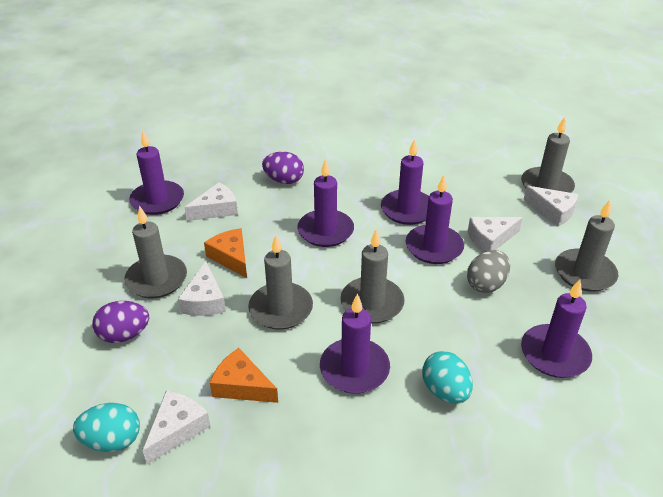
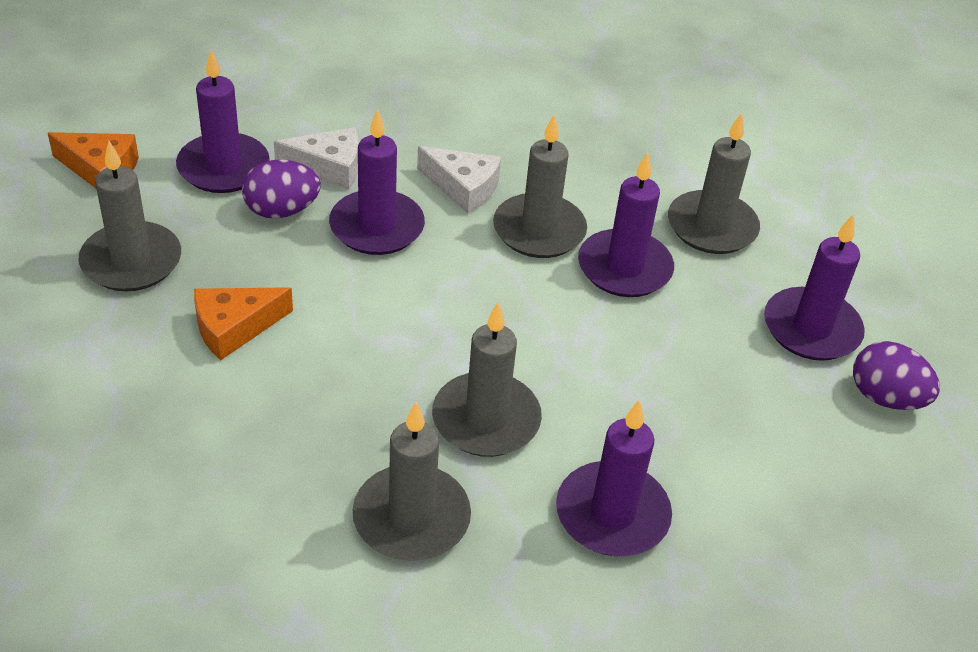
grey egg: 1 -> 0
purple candle: 6 -> 5
turquoise egg: 2 -> 0
white cheese: 5 -> 2

